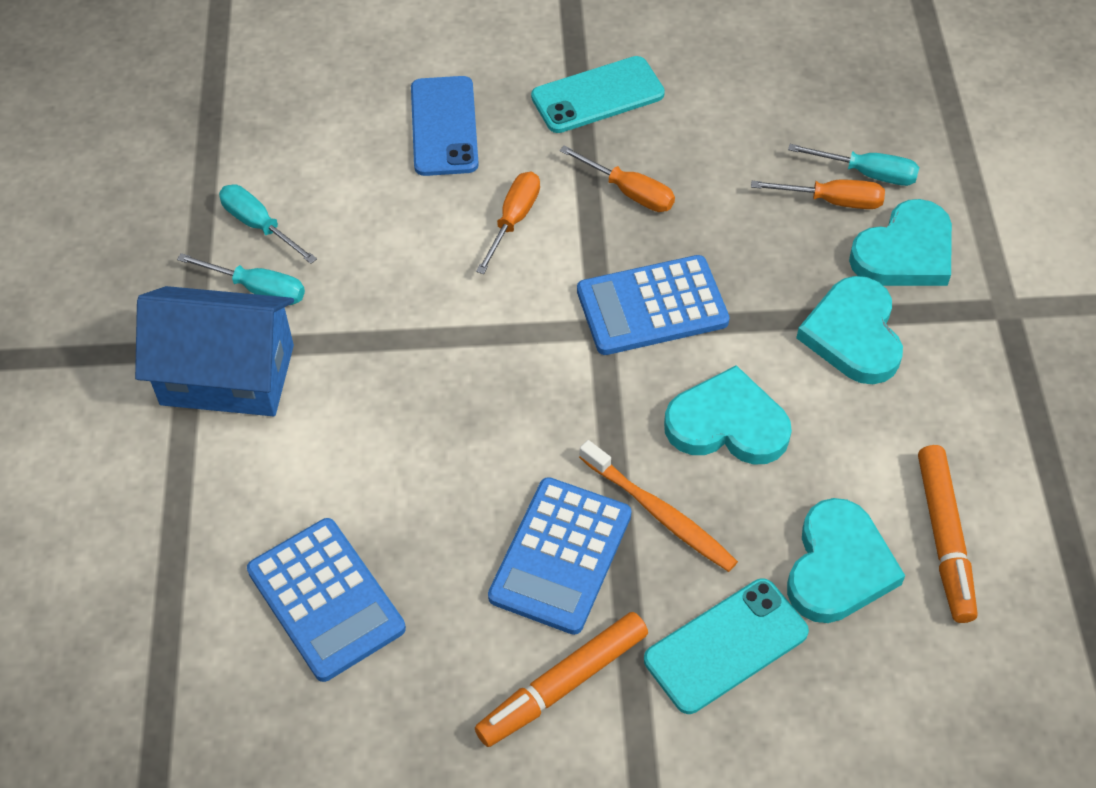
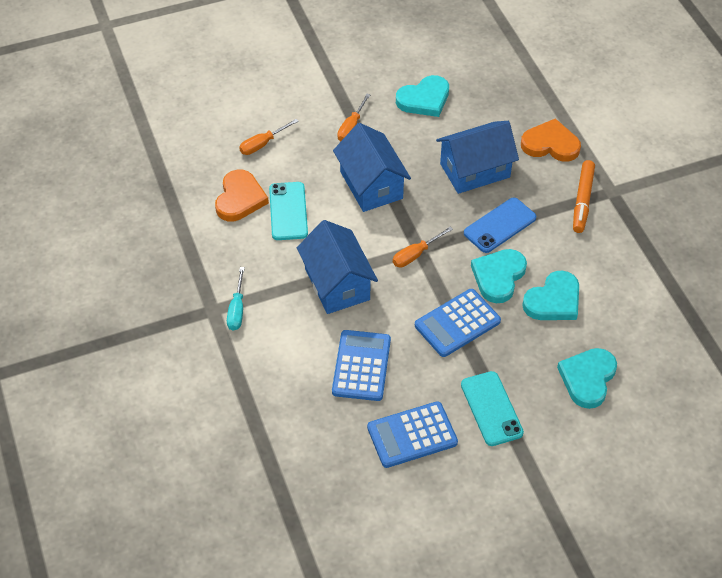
blue house: 1 -> 3
orange heart: 0 -> 2
orange marker: 2 -> 1
orange toothbrush: 1 -> 0
turquoise screwdriver: 3 -> 1

